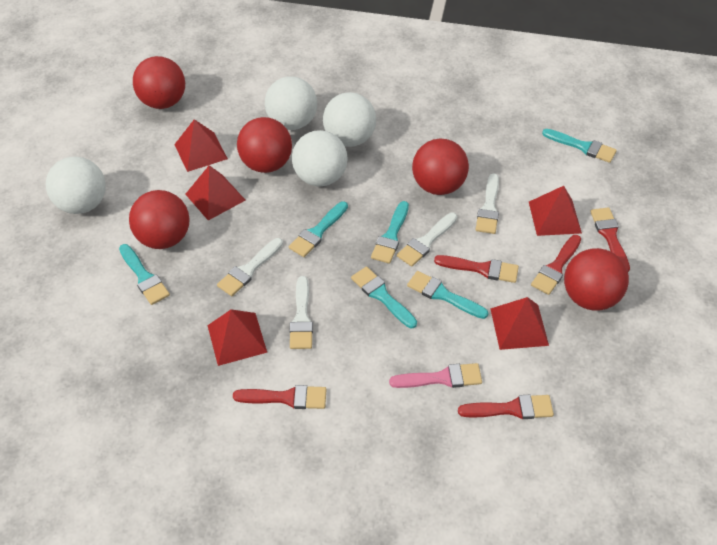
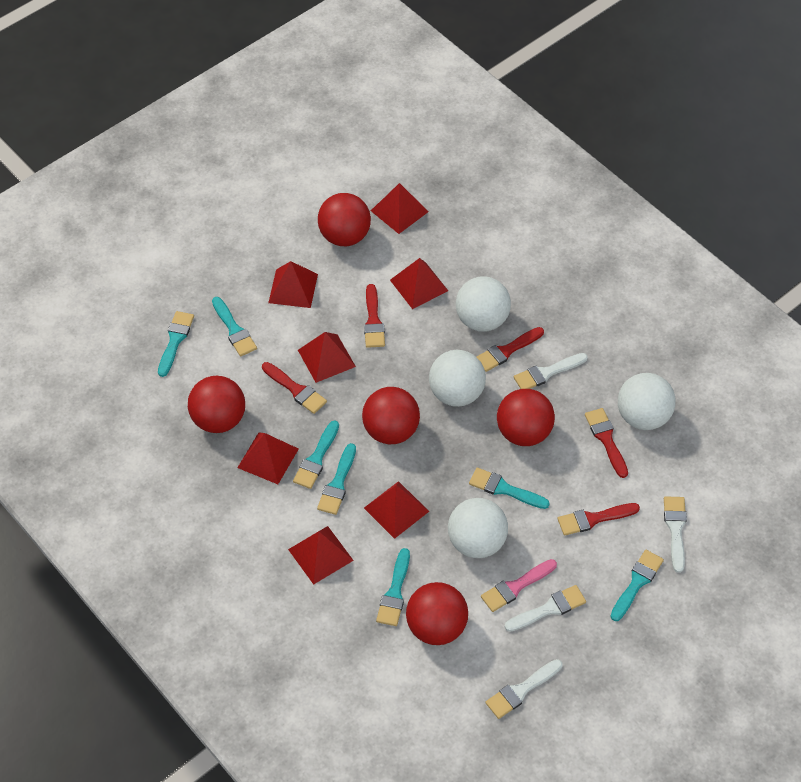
red pyramid: 5 -> 7
turquoise brush: 6 -> 7

